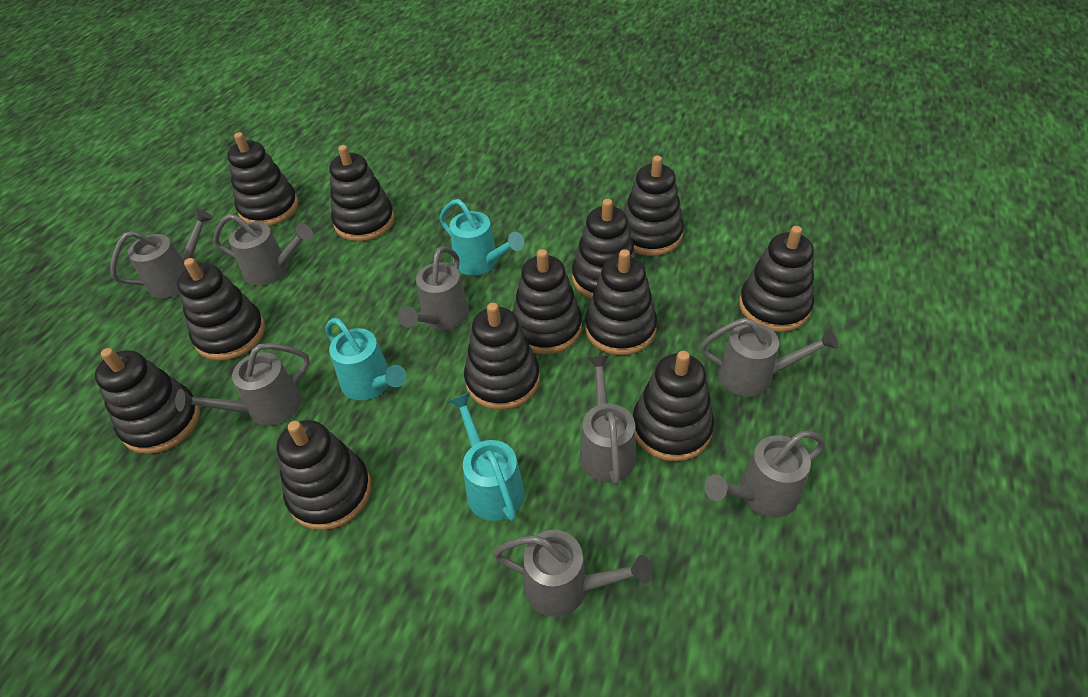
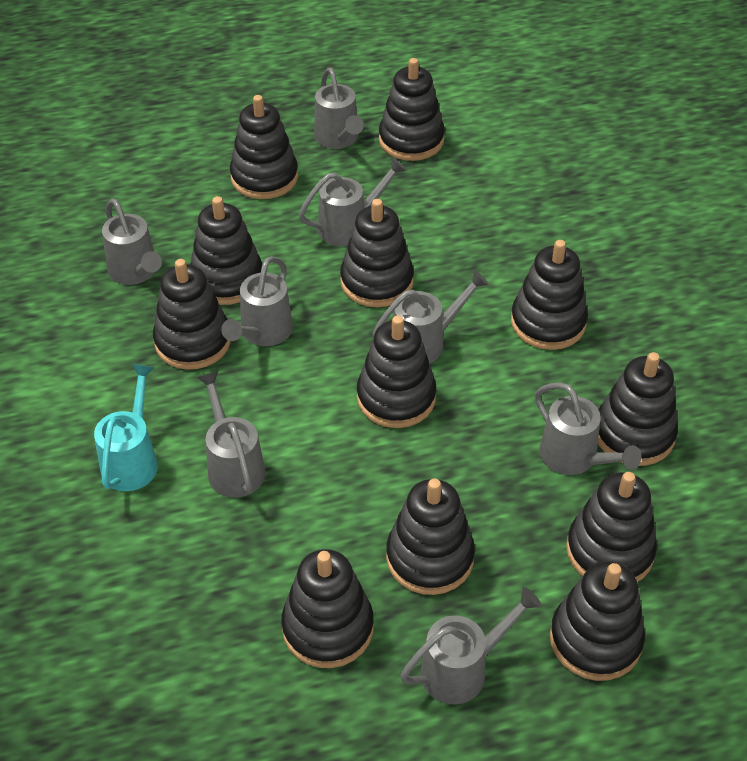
turquoise watering can: 3 -> 1

